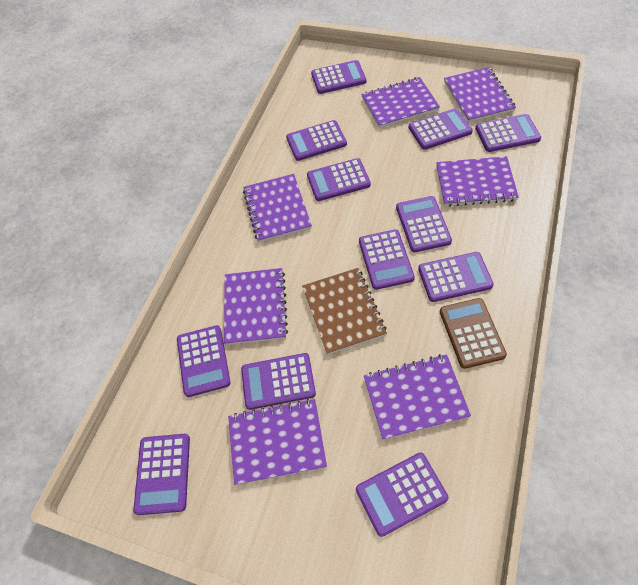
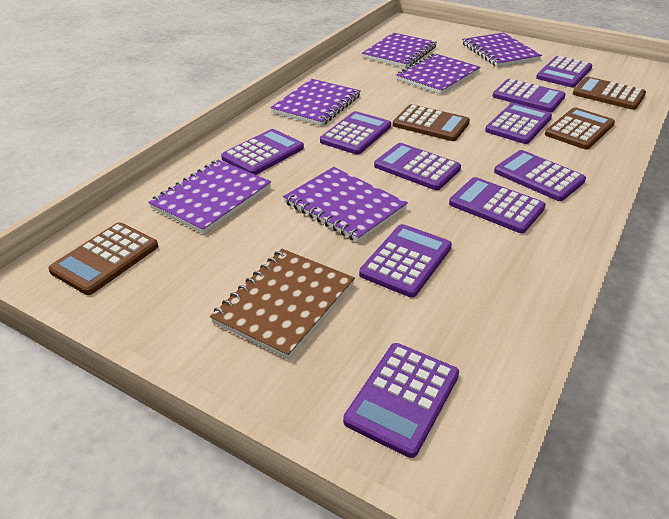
brown calculator: 1 -> 4
purple calculator: 12 -> 10
purple notebook: 7 -> 6

